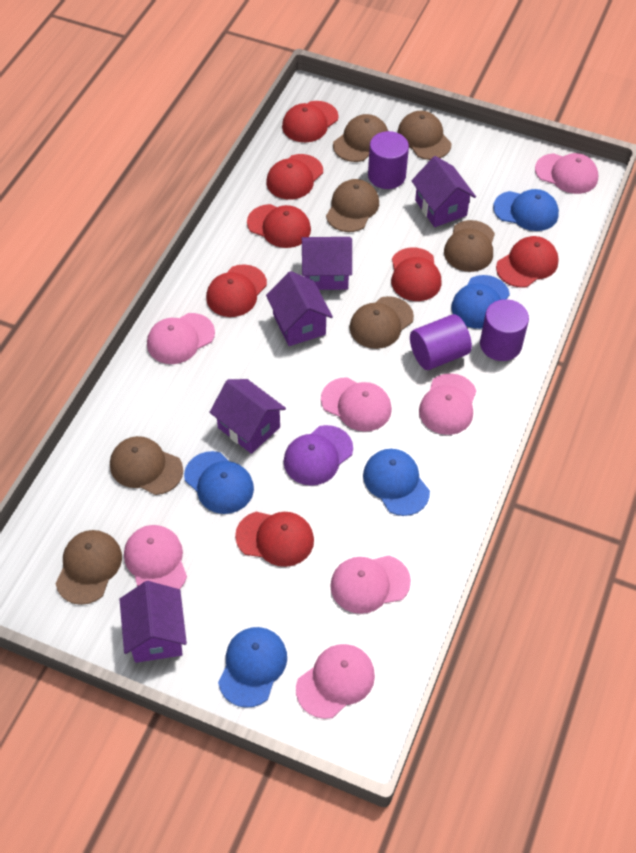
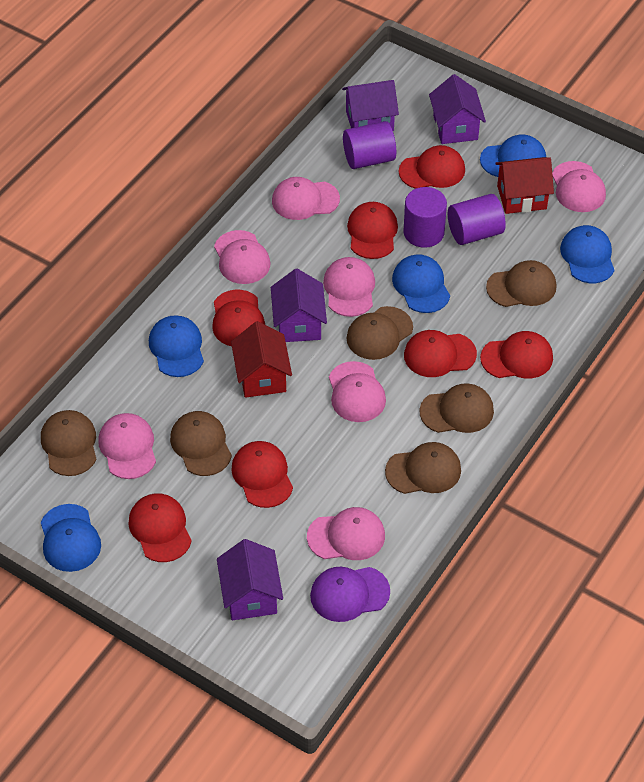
brown cap: 7 -> 6
purple house: 5 -> 4
red house: 0 -> 2

